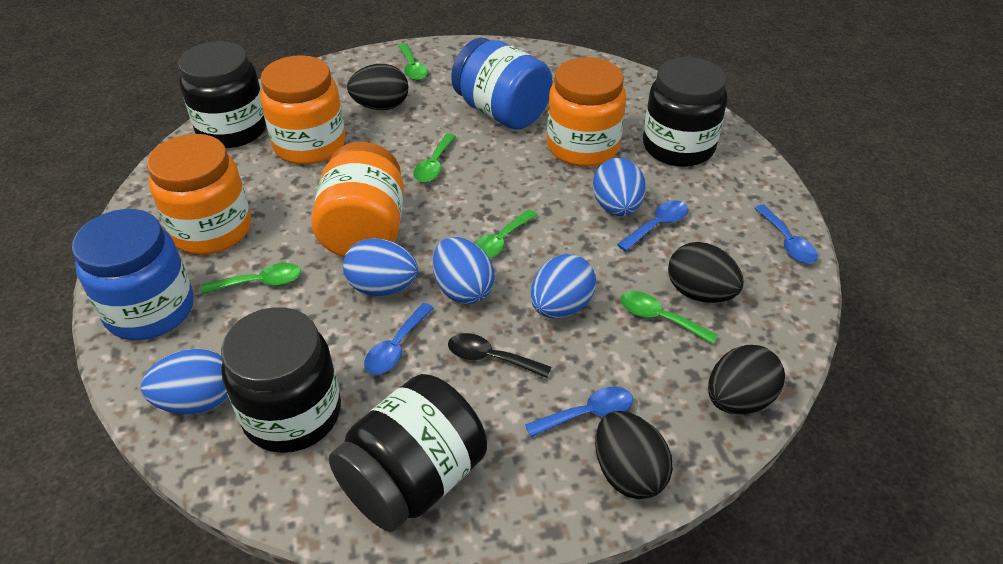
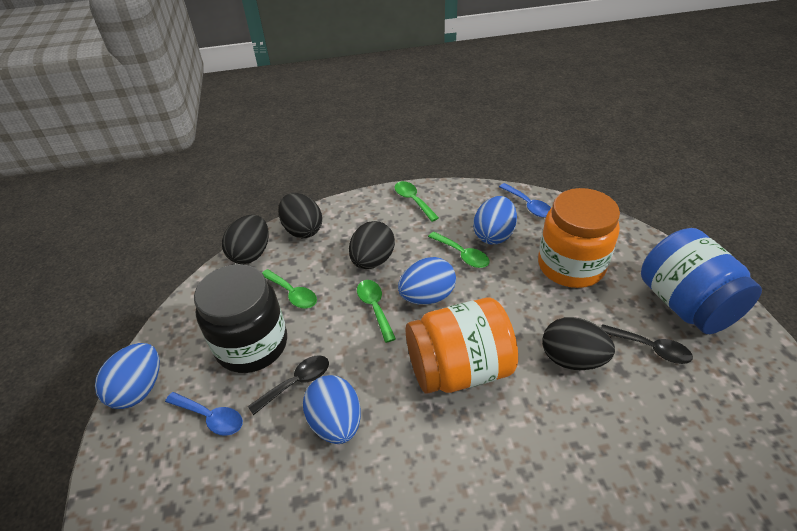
black jar: 4 -> 1
black spoon: 1 -> 2
blue egg: 5 -> 4
blue jar: 2 -> 1
blue spoon: 4 -> 2
green spoon: 5 -> 4
orange jar: 4 -> 2

